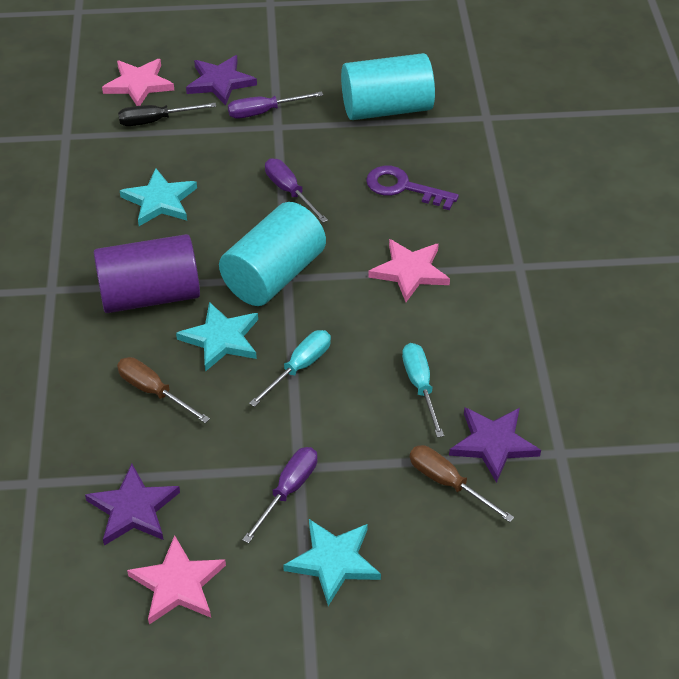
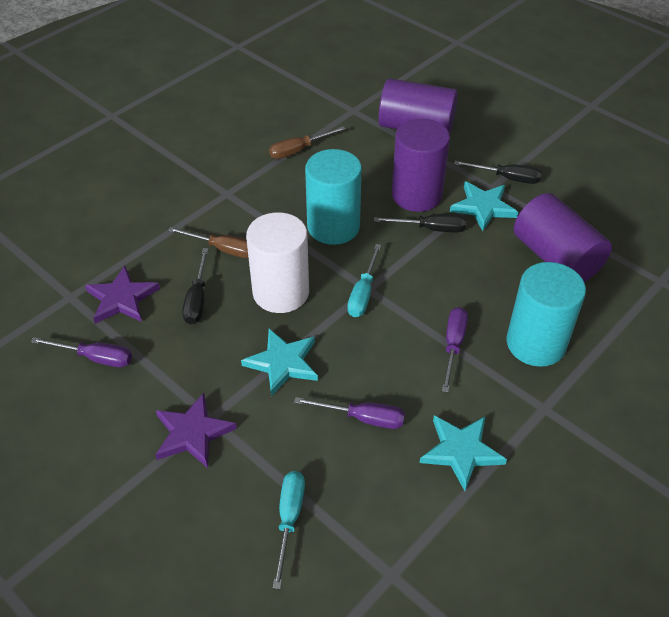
black screwdriver: 1 -> 3
pink star: 3 -> 0
purple cylinder: 1 -> 3
purple key: 1 -> 0
purple star: 3 -> 2
white cylinder: 0 -> 1

